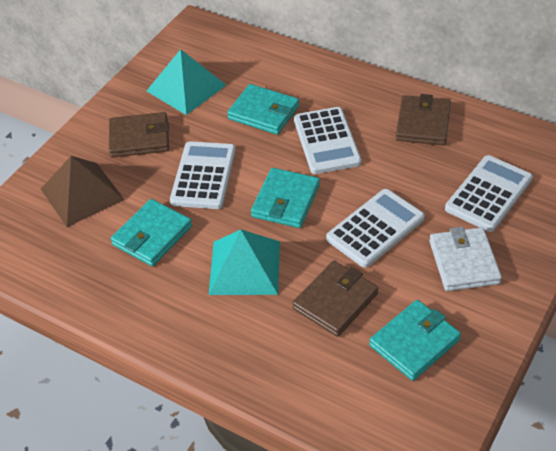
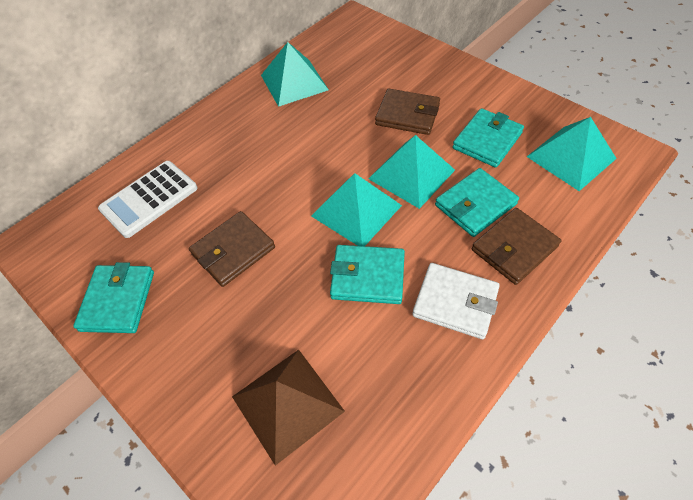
turquoise pyramid: 2 -> 4
white calculator: 4 -> 1

